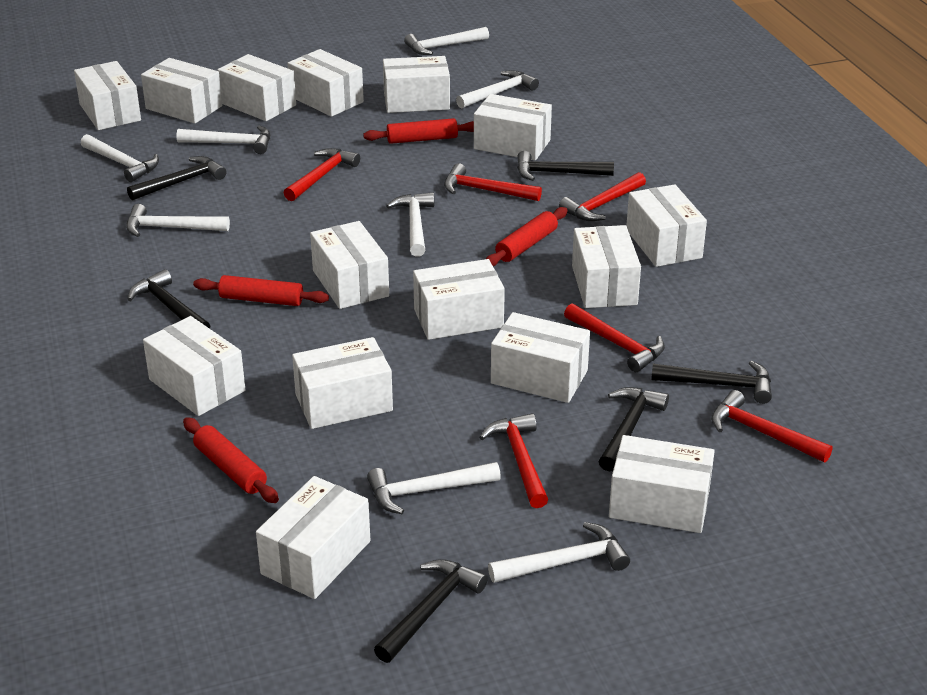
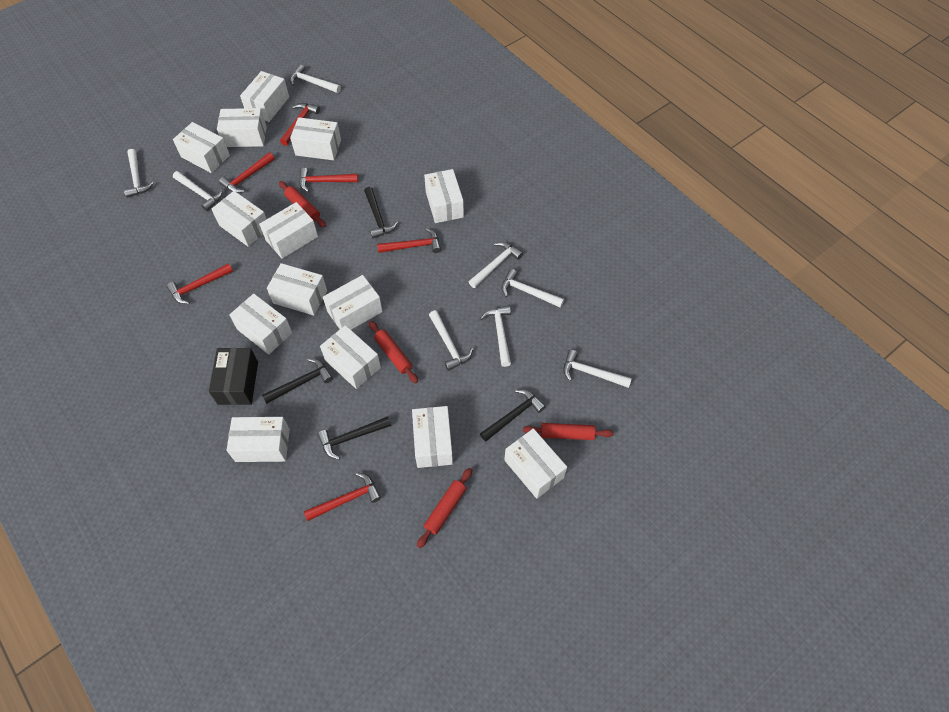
black box: 0 -> 1
black hammer: 6 -> 4
white box: 15 -> 14

